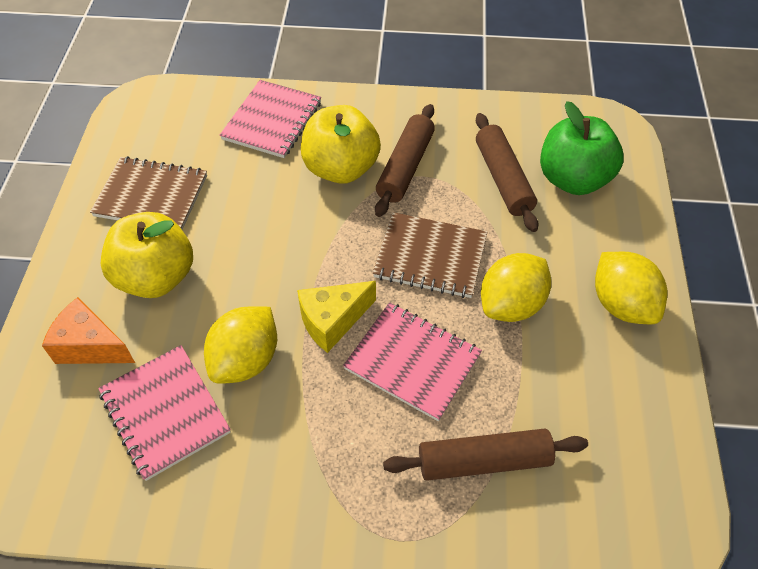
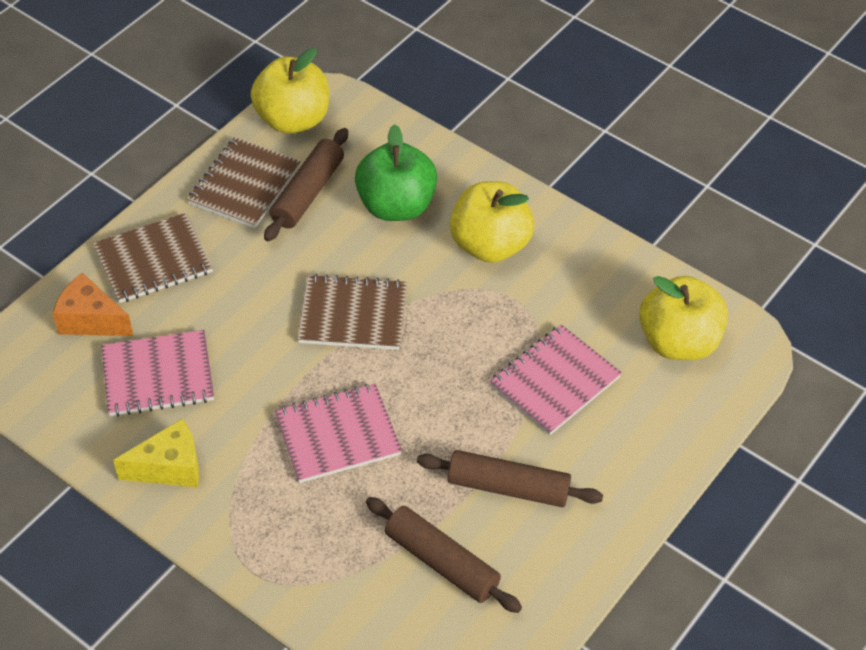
brown notebook: 2 -> 3
yellow apple: 2 -> 3
yellow lemon: 3 -> 0

